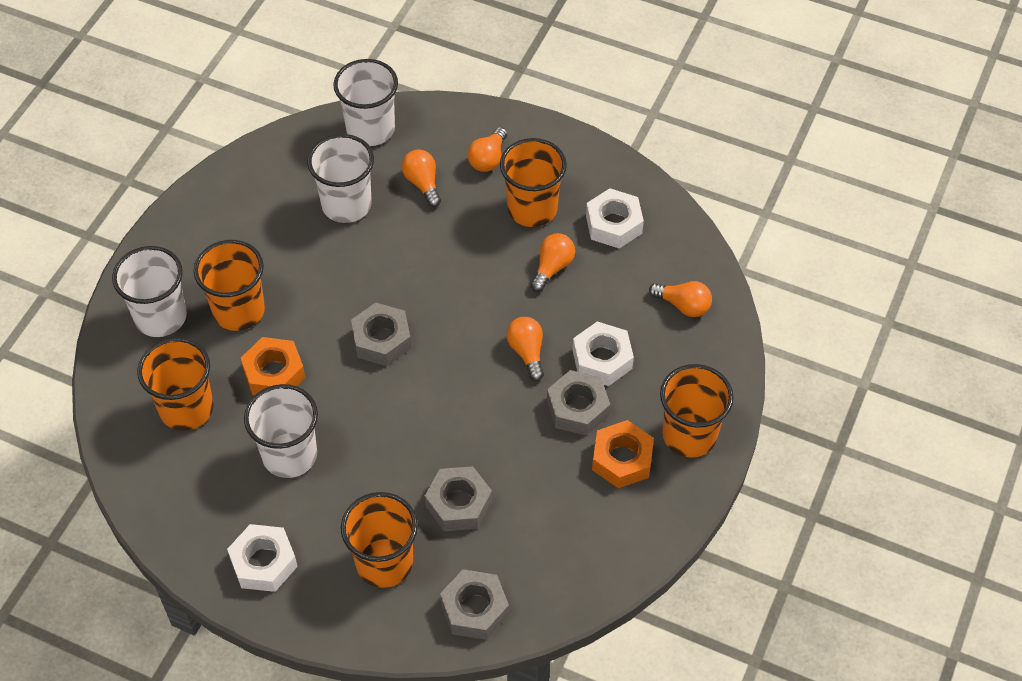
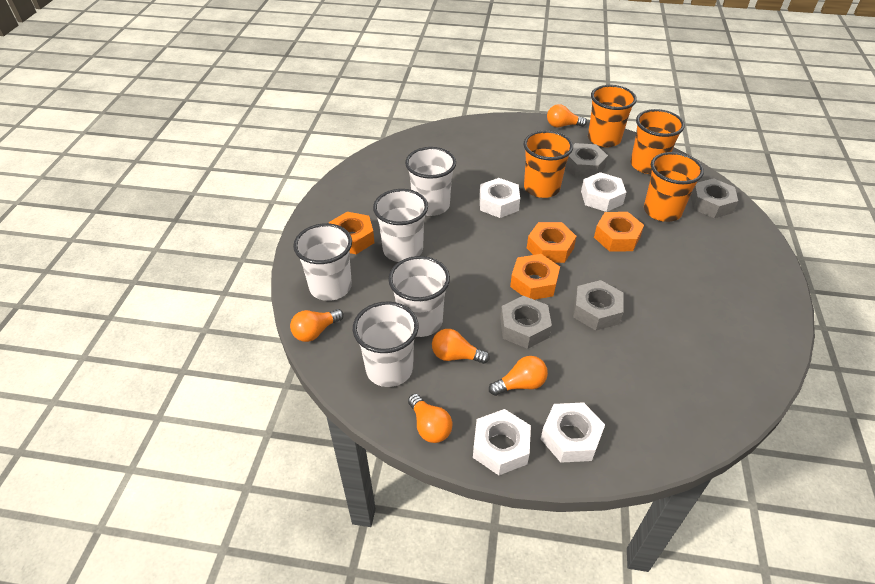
orange cup: 5 -> 4
orange nut: 2 -> 4
white cup: 4 -> 5
white nut: 3 -> 4

